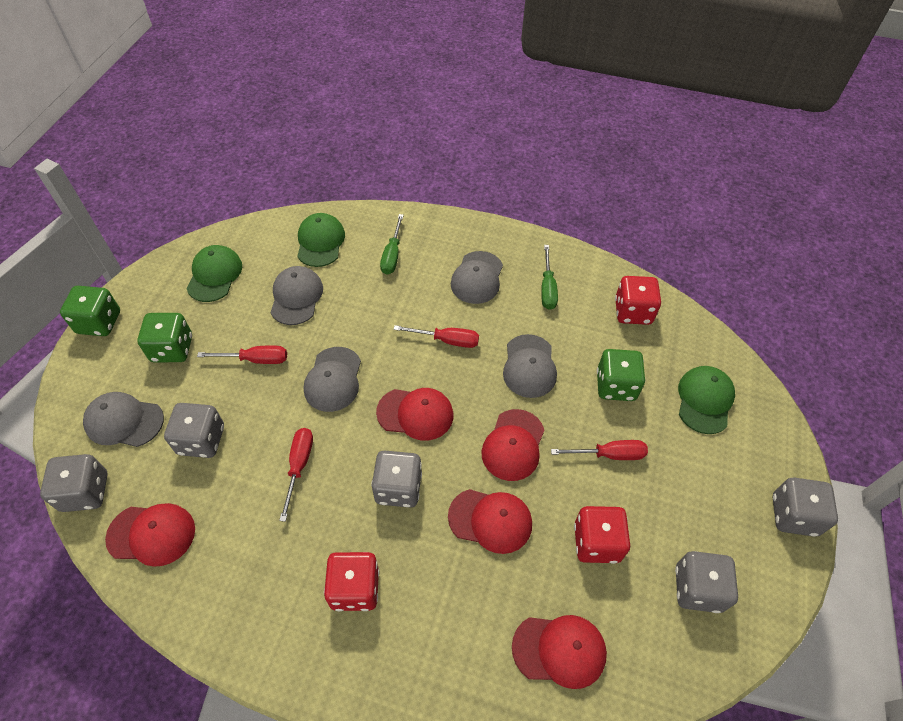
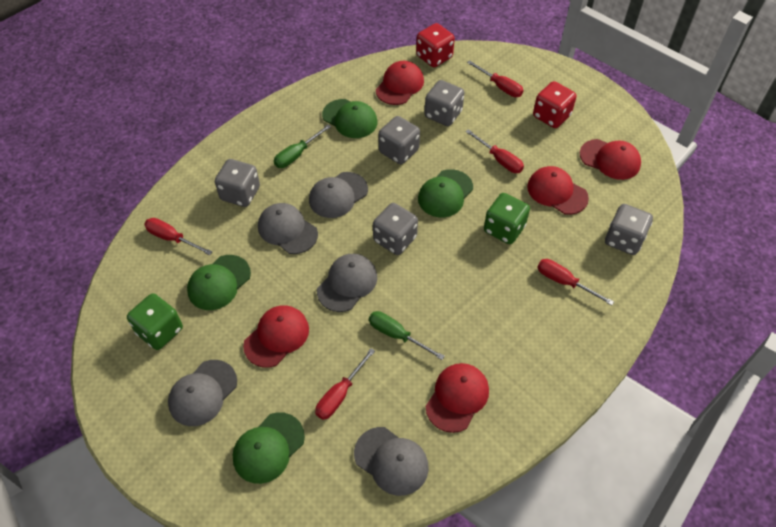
green cap: 3 -> 4
green dice: 3 -> 2
red dice: 3 -> 2
red screwdriver: 4 -> 5

